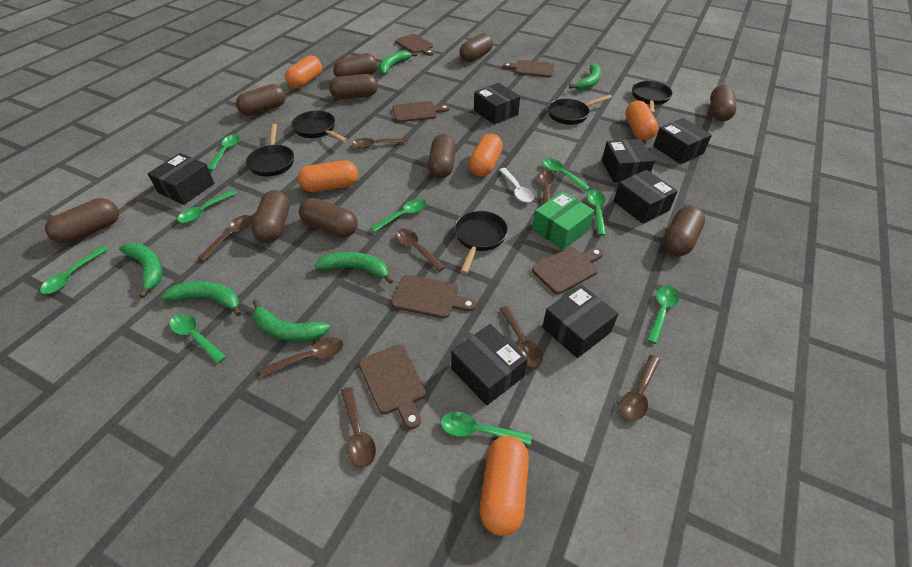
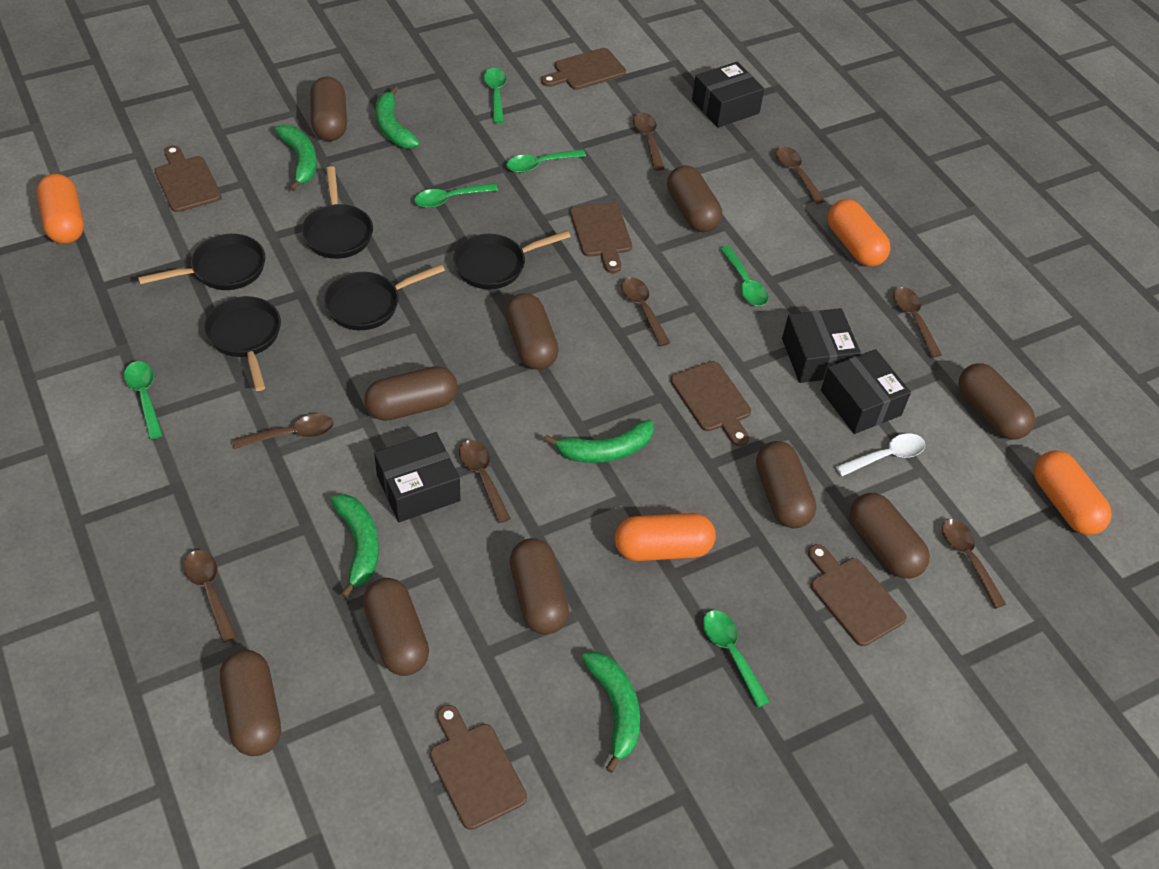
black box: 7 -> 4
green banana: 6 -> 5
green box: 1 -> 0
green spoon: 9 -> 6
orange capsule: 5 -> 4

